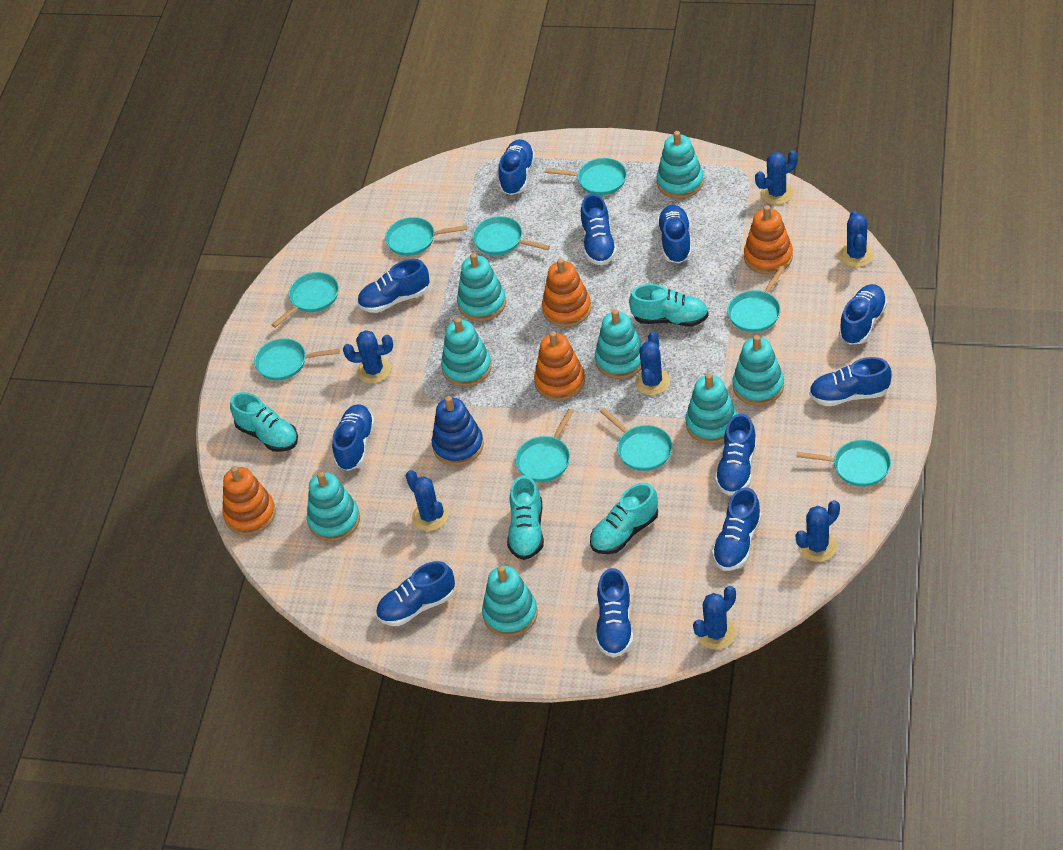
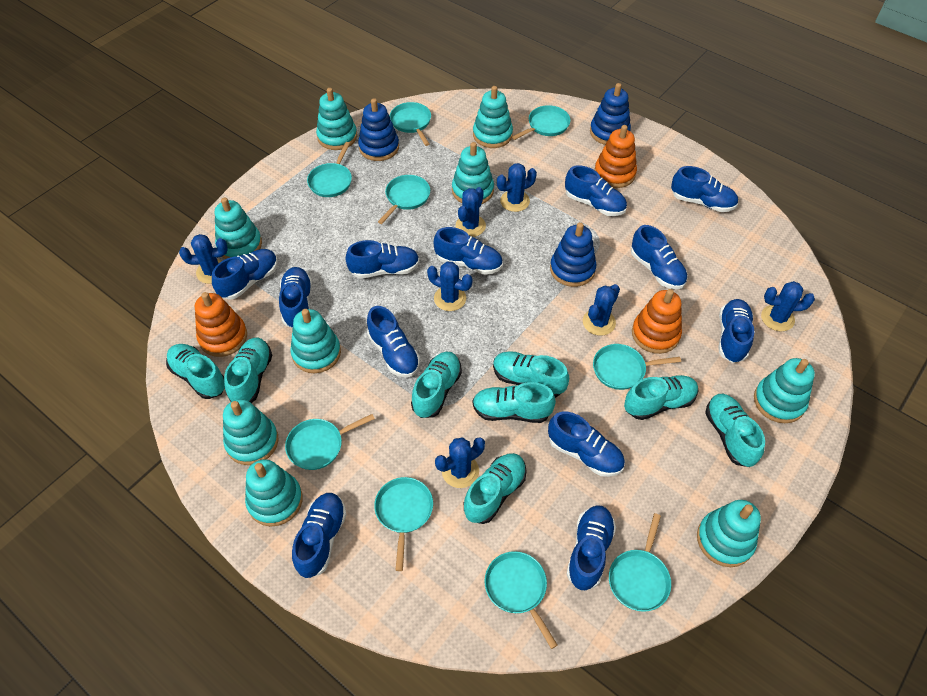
blue shoe: 11 -> 12
blue stacking toy: 1 -> 3
orange stacking toy: 4 -> 3
turquoise shoe: 4 -> 8
turquoise stacking toy: 8 -> 9

